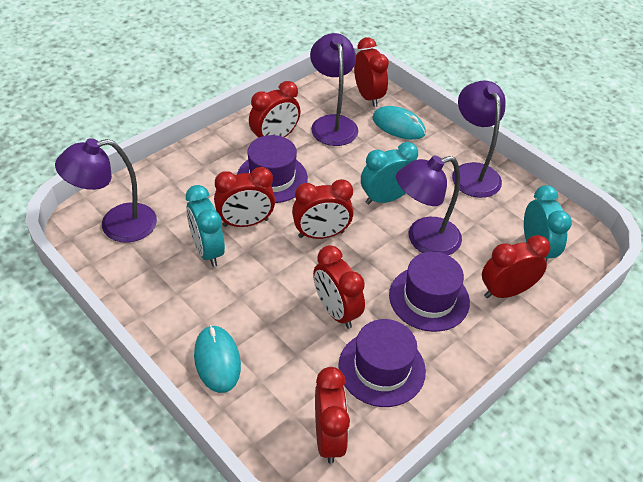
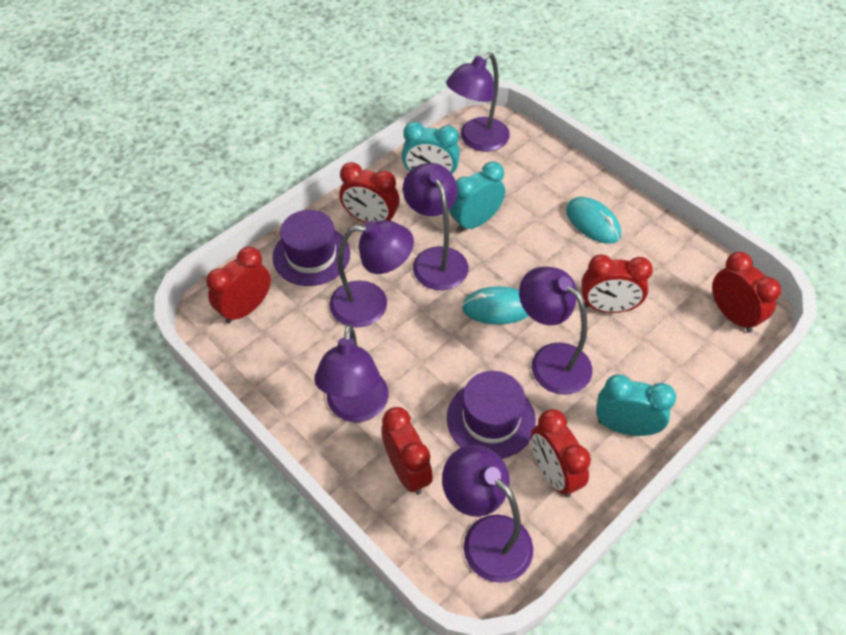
purple hat: 3 -> 2
purple lamp: 4 -> 6
red clock: 7 -> 6

